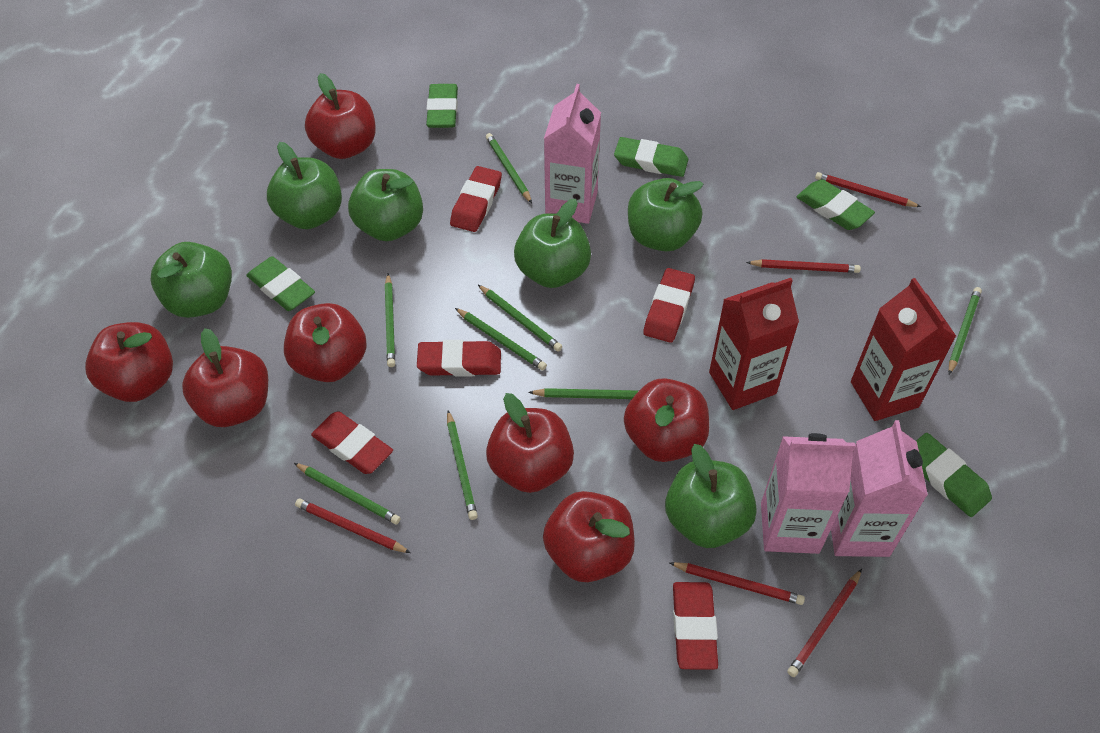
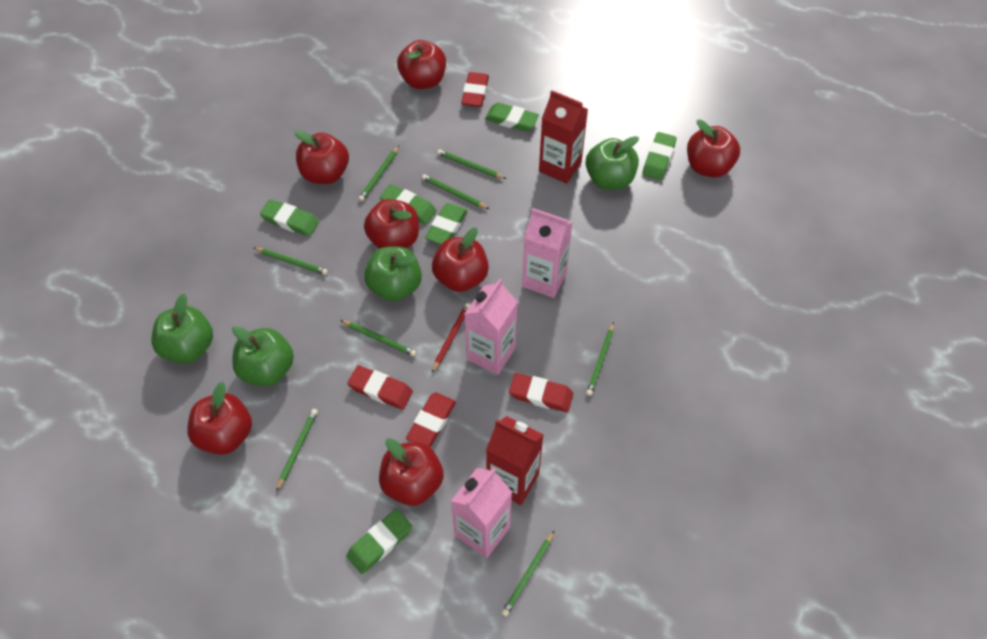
green apple: 6 -> 4
green eraser: 5 -> 6
red eraser: 5 -> 4
red pencil: 5 -> 1

